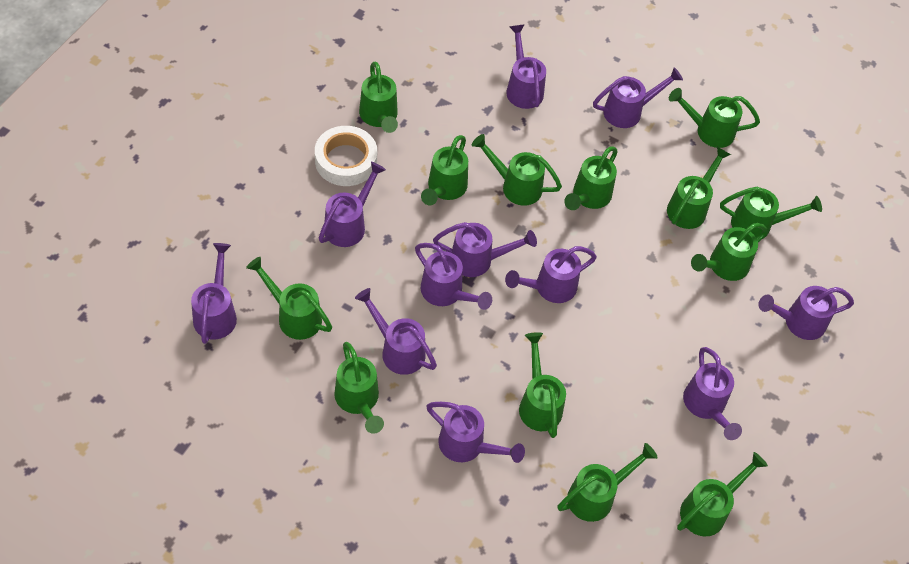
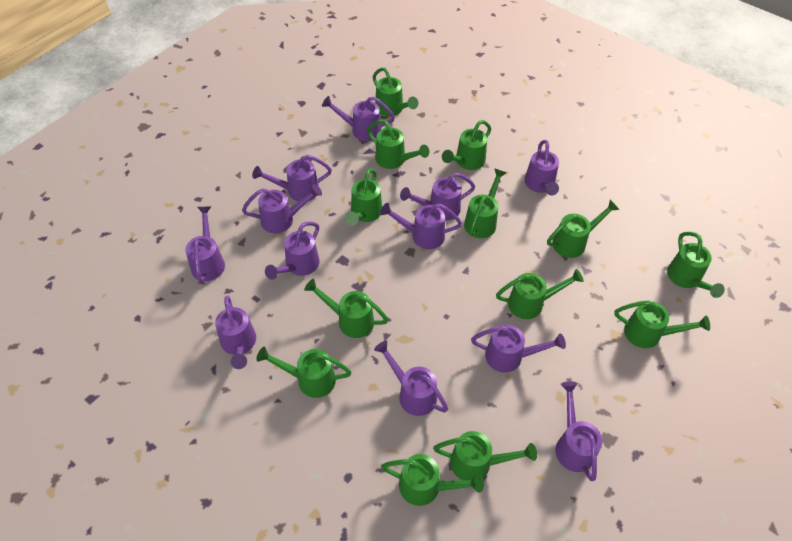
purple watering can: 11 -> 12
white tape: 1 -> 0

